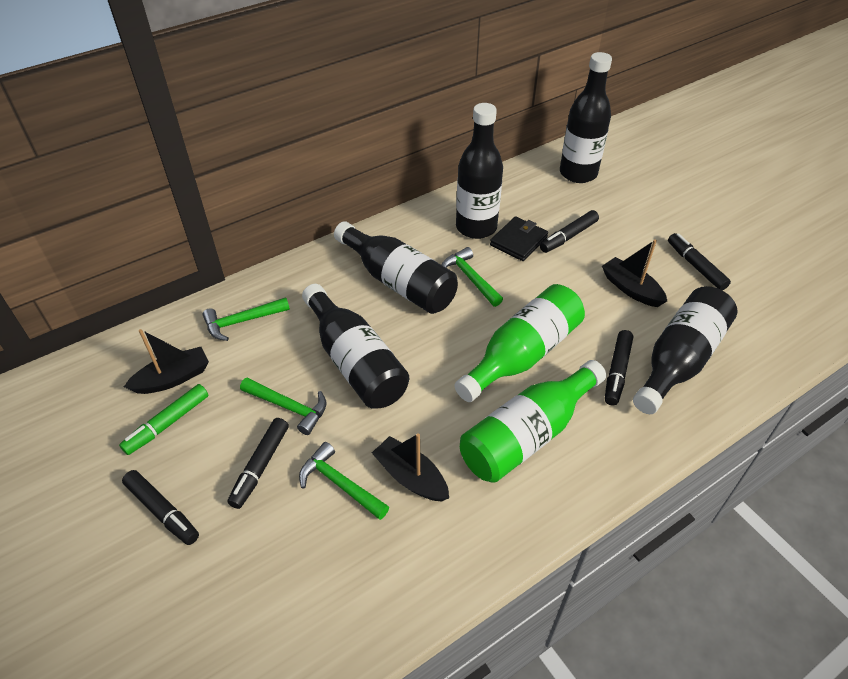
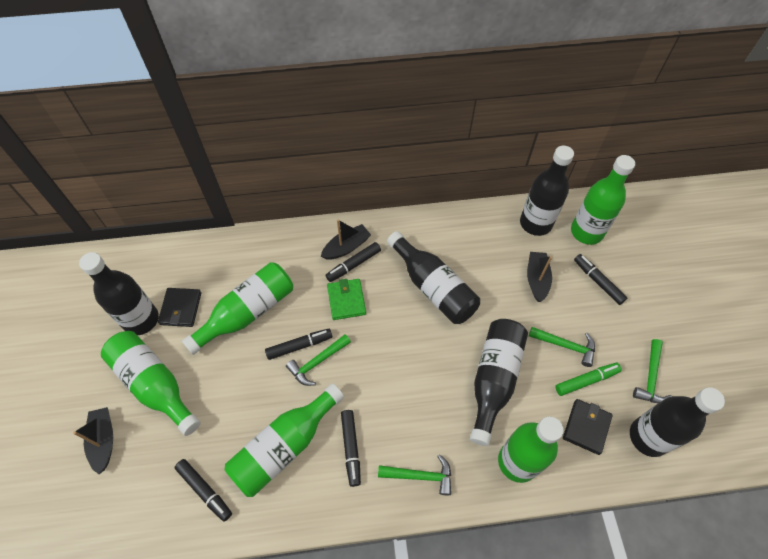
black wallet: 1 -> 2
green bottle: 2 -> 5
green wallet: 0 -> 1

